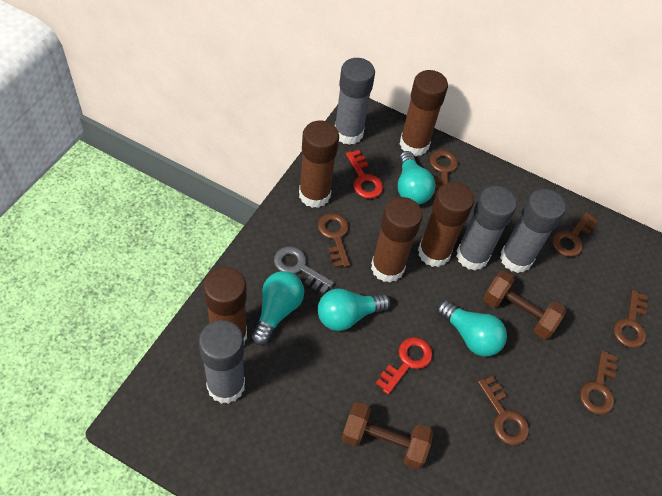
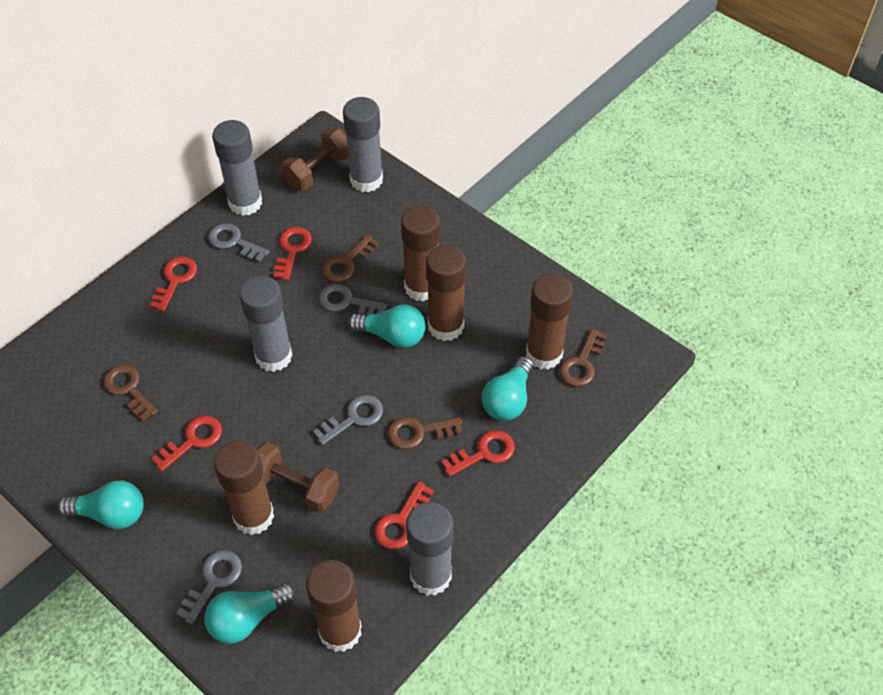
brown key: 6 -> 4
grey key: 1 -> 4
red key: 2 -> 5

